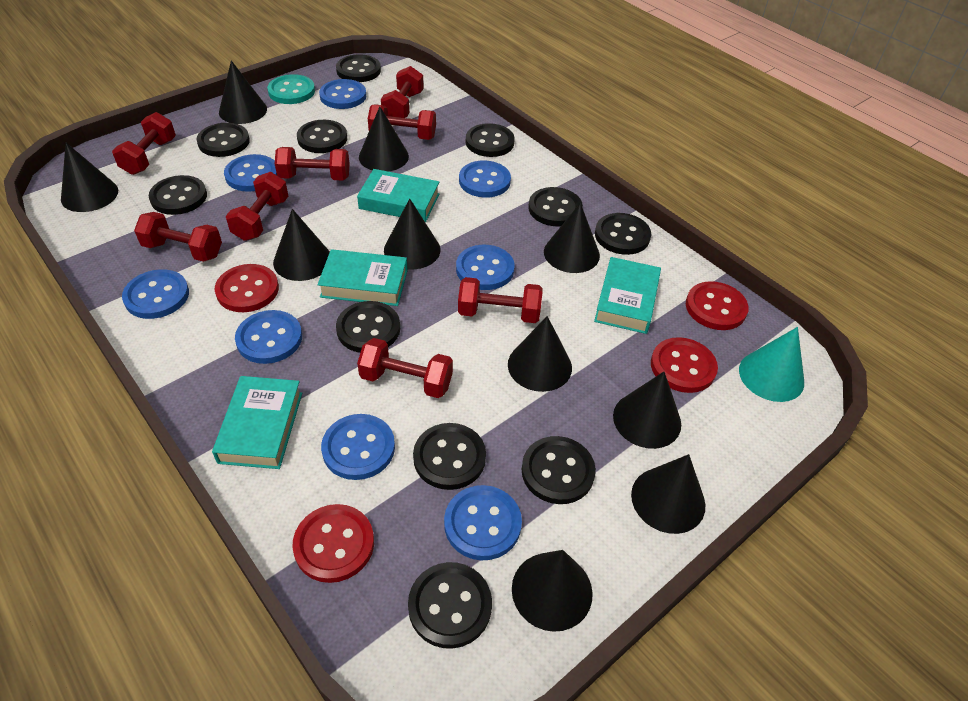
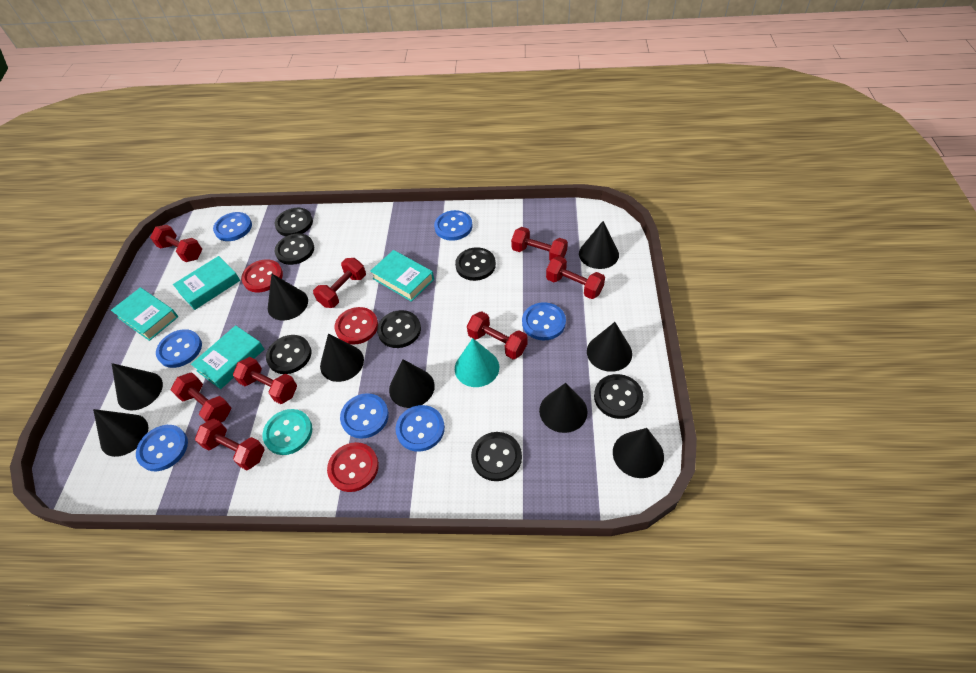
black button: 11 -> 7
black cone: 10 -> 9
blue button: 8 -> 7
red button: 4 -> 3

